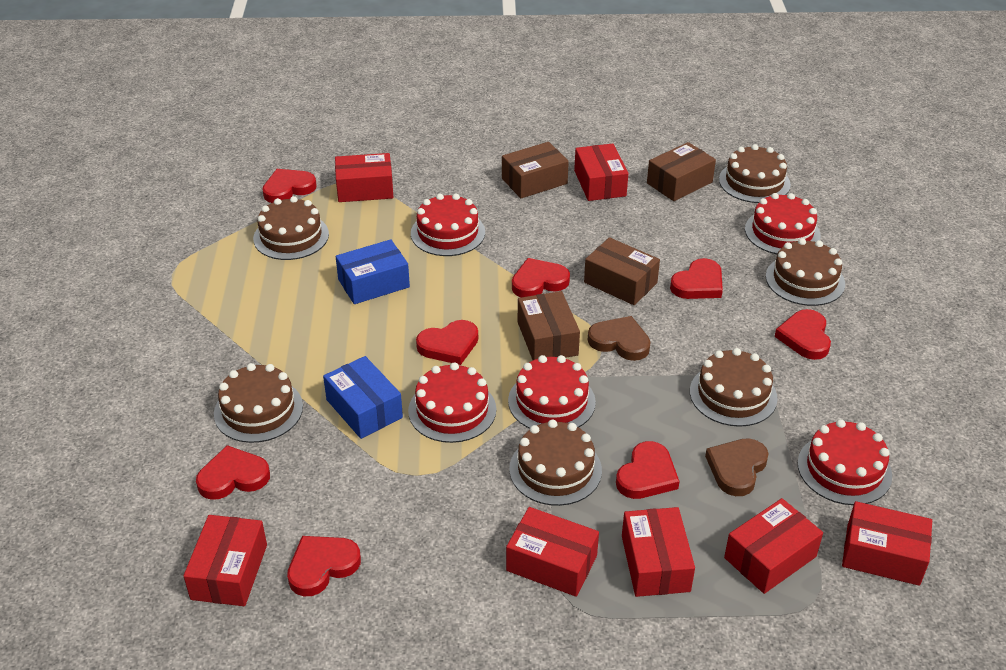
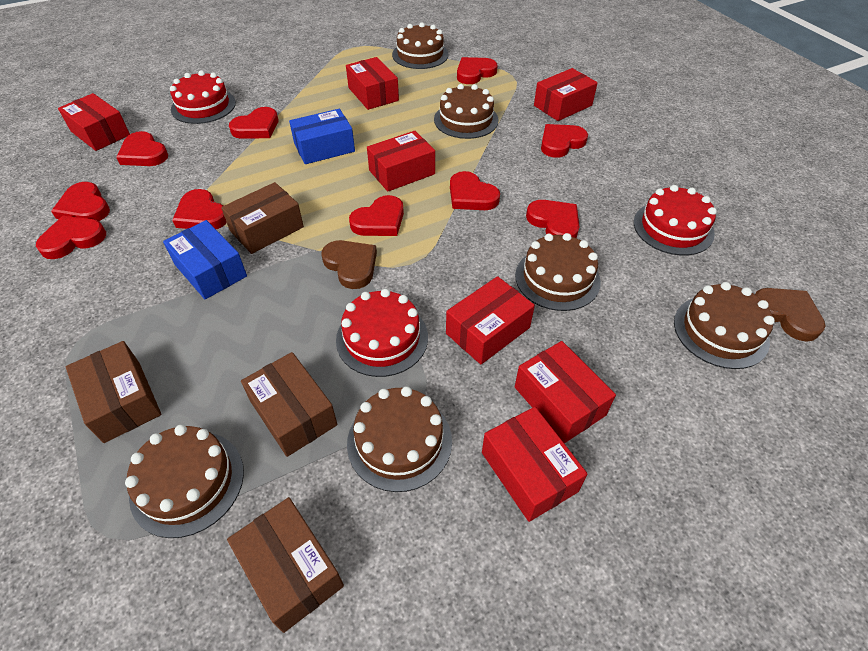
red cake: 5 -> 3
red heart: 8 -> 10

